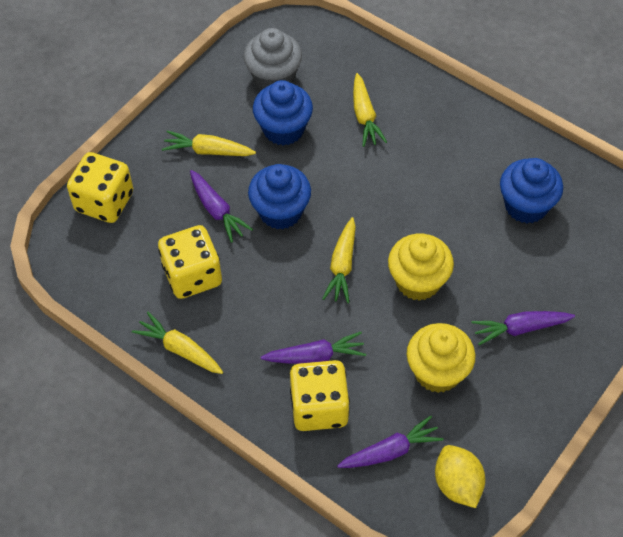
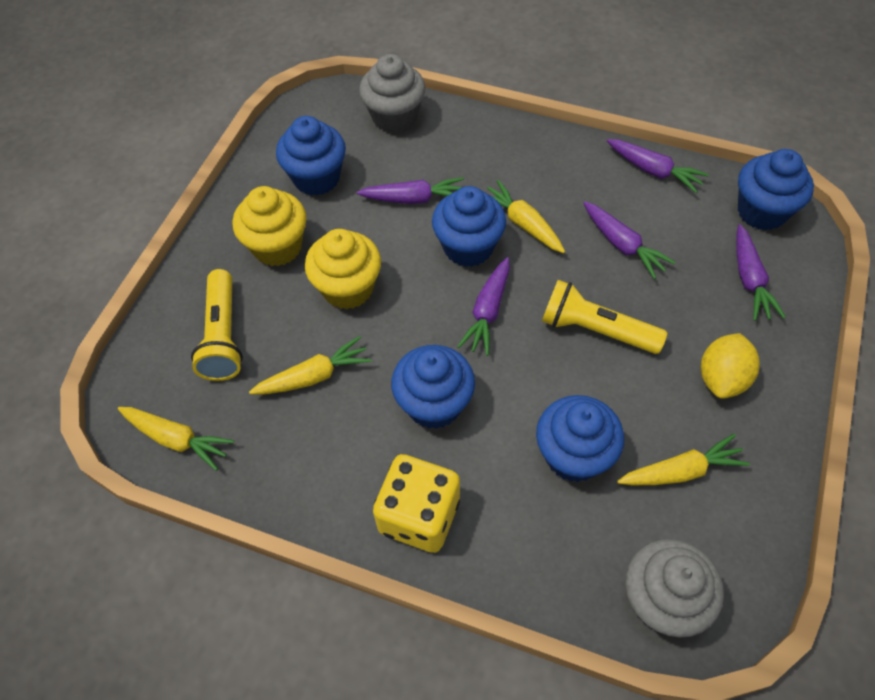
blue cupcake: 3 -> 5
grey cupcake: 1 -> 2
purple carrot: 4 -> 5
yellow dice: 3 -> 1
yellow flashlight: 0 -> 2

